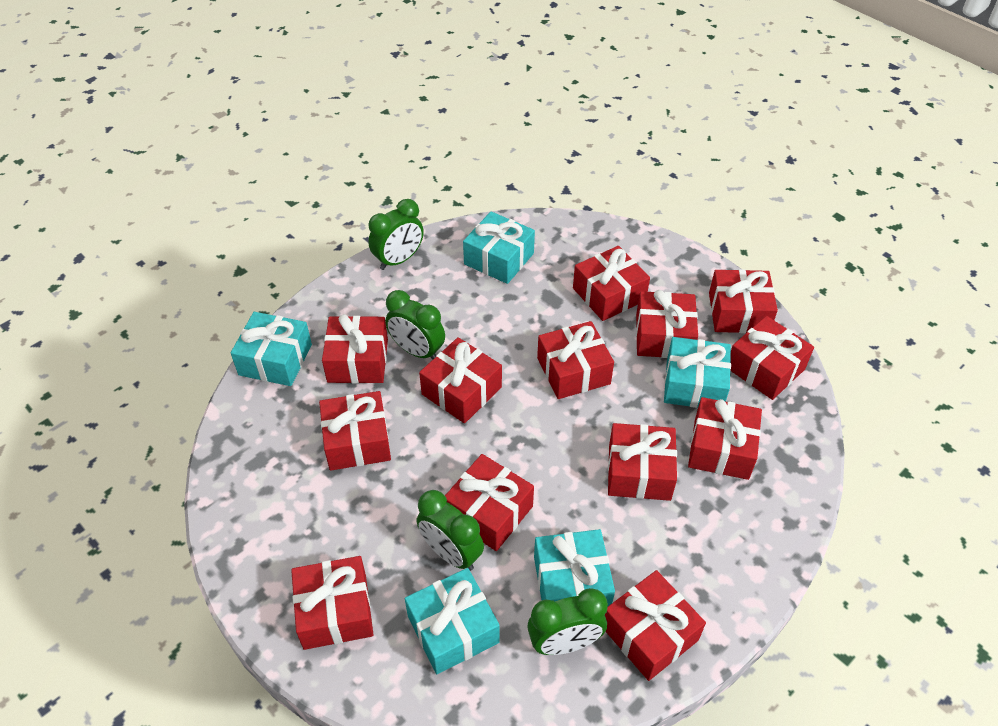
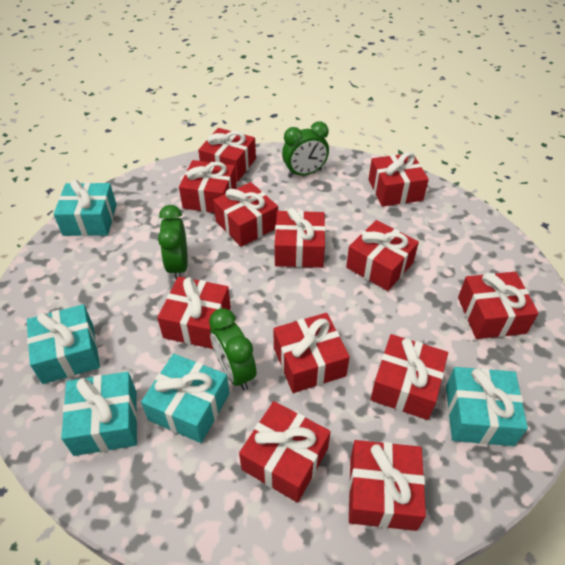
green clock: 4 -> 3
red gift: 13 -> 12

